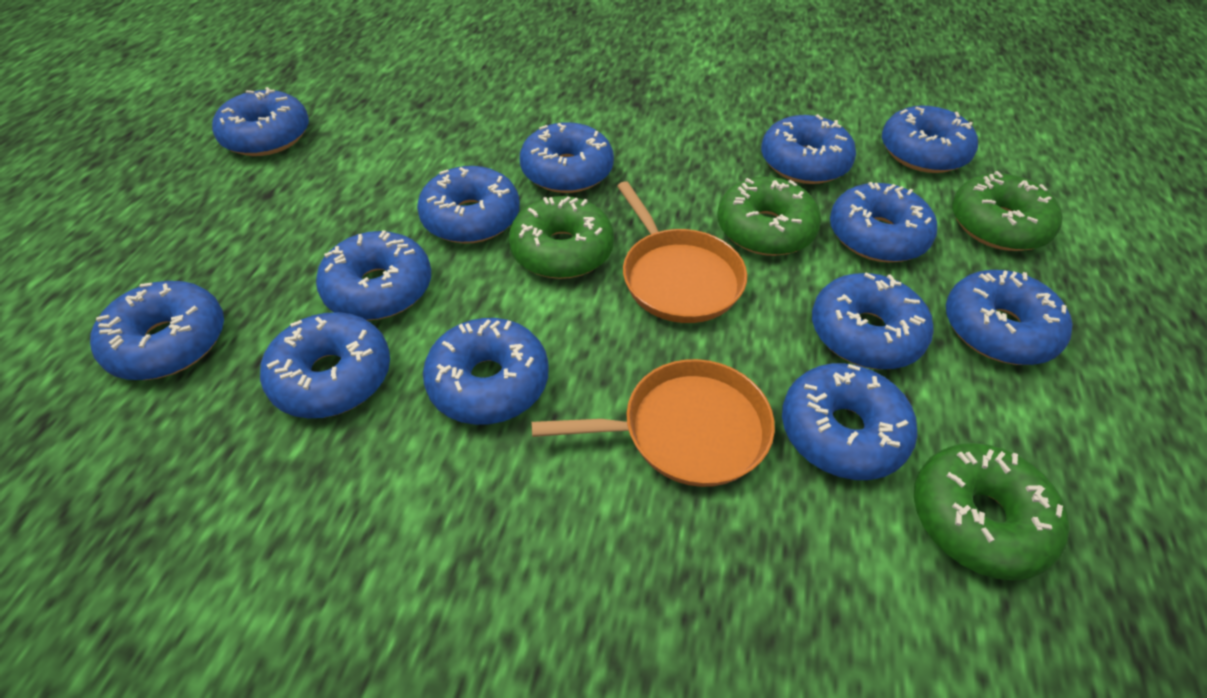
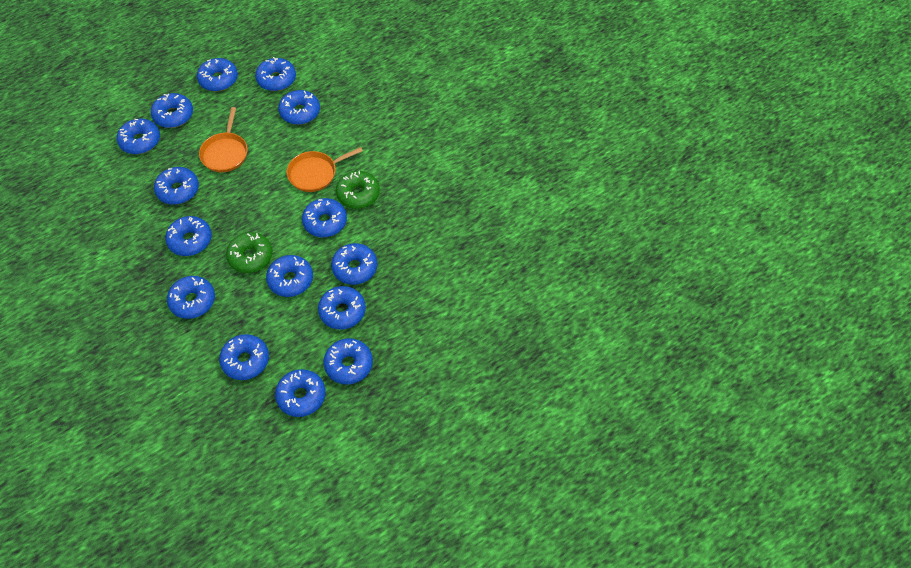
blue donut: 13 -> 15
green donut: 4 -> 2

